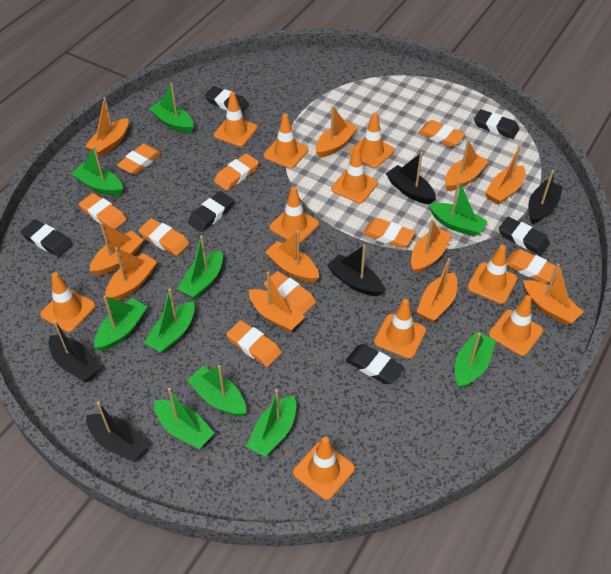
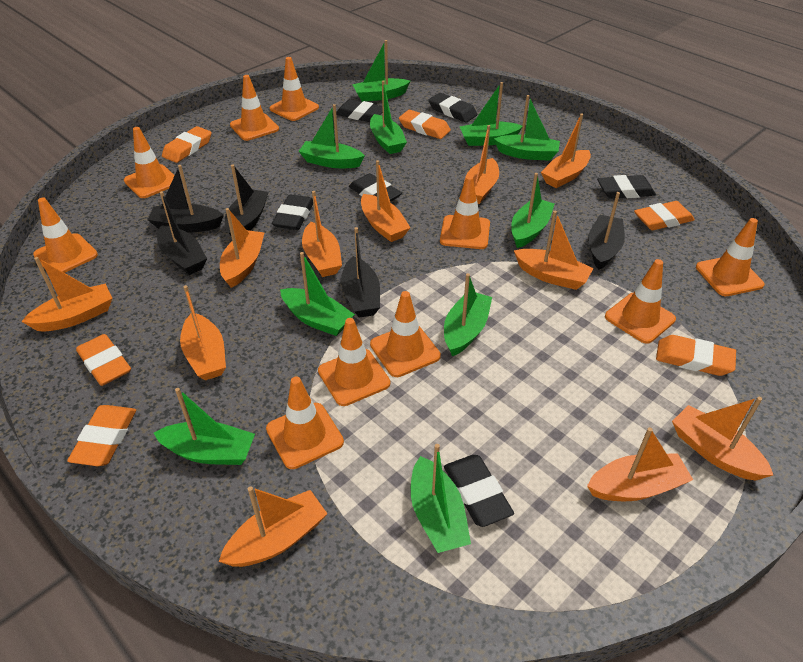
orange eraser: 9 -> 6

